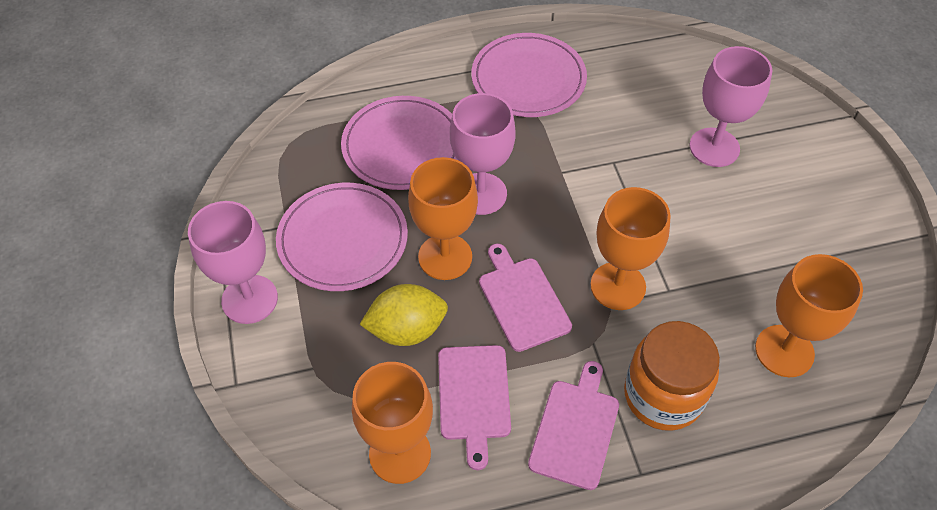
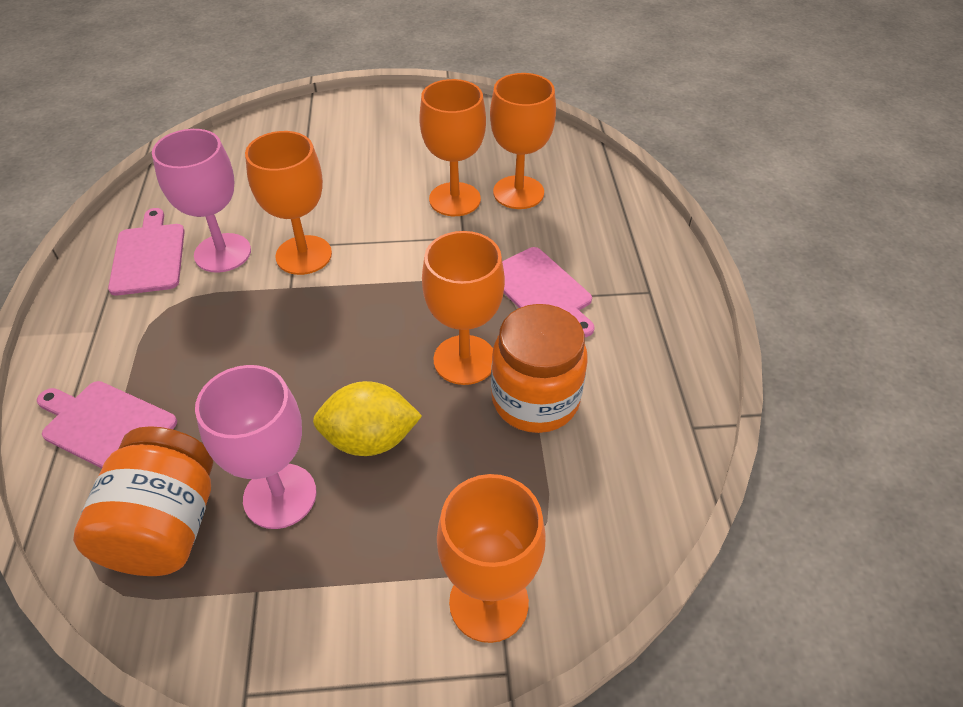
orange goblet: 4 -> 5
orange jar: 1 -> 2
pink goblet: 3 -> 2
pink plate: 3 -> 0

